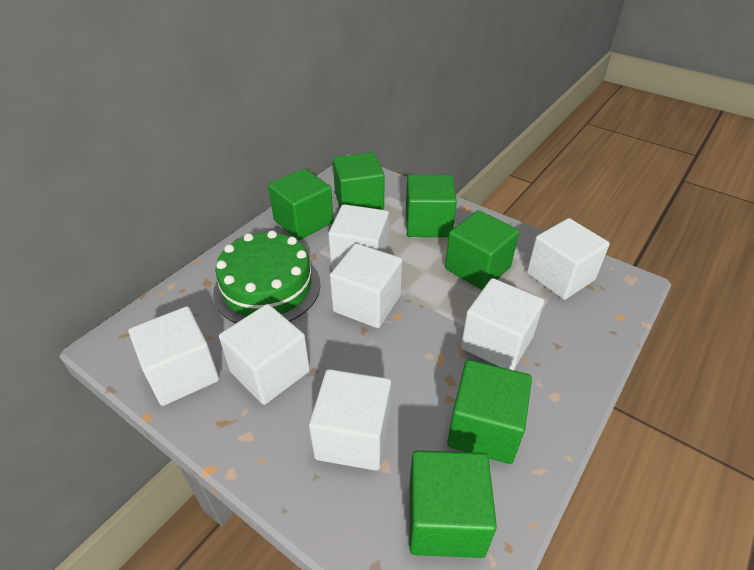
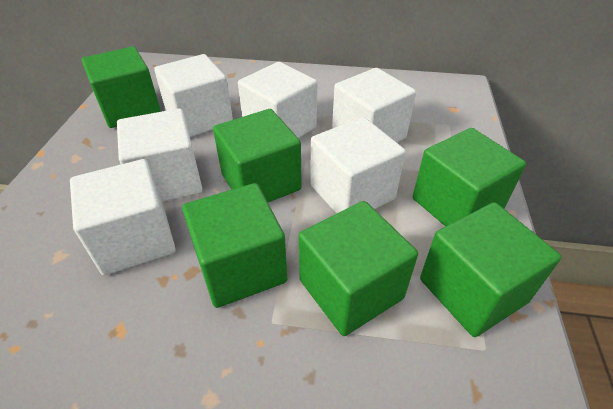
green cake: 1 -> 0
white cube: 7 -> 6

